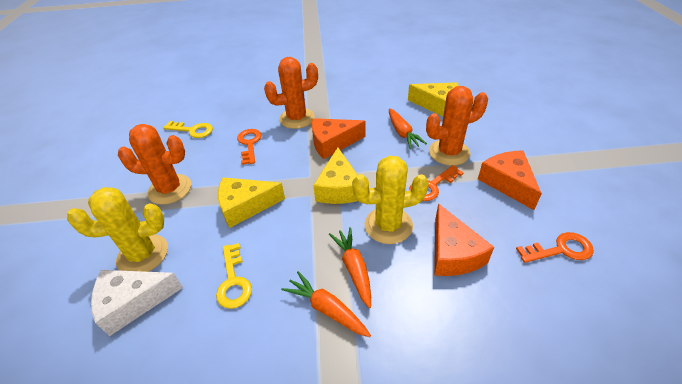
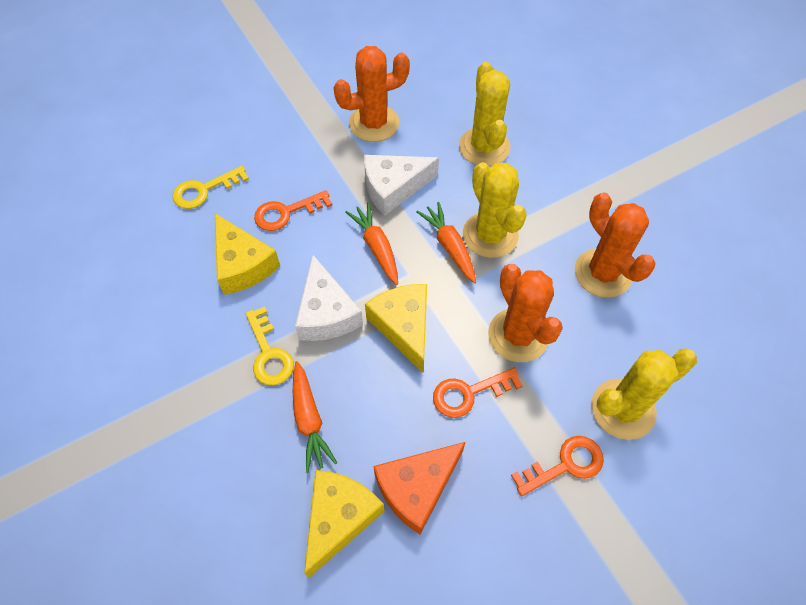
orange cheese: 3 -> 1
white cheese: 1 -> 2
yellow cactus: 2 -> 3

